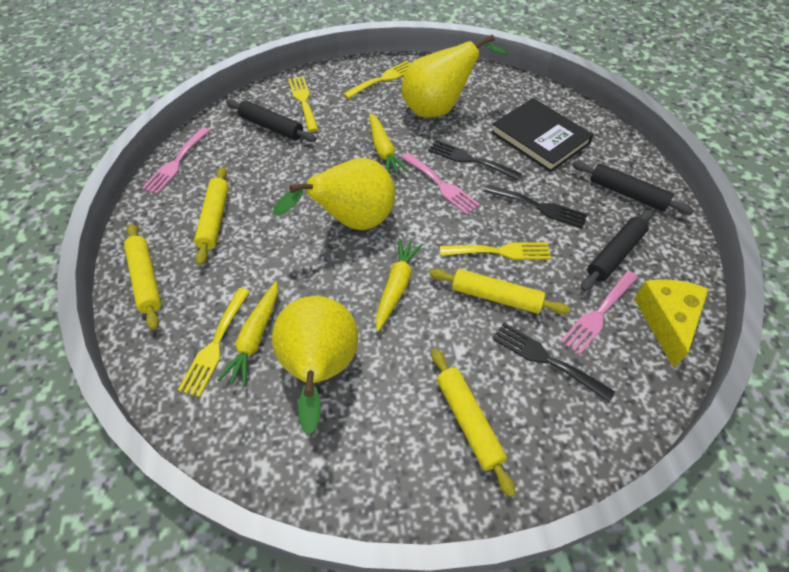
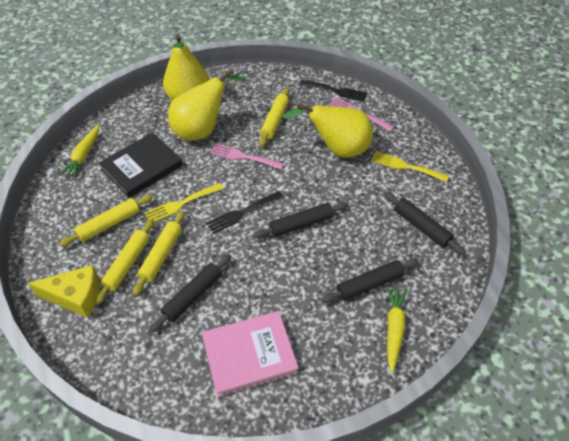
black fork: 3 -> 2
black rolling pin: 3 -> 4
pink book: 0 -> 1
pink fork: 3 -> 2
yellow carrot: 3 -> 2
yellow fork: 4 -> 2

